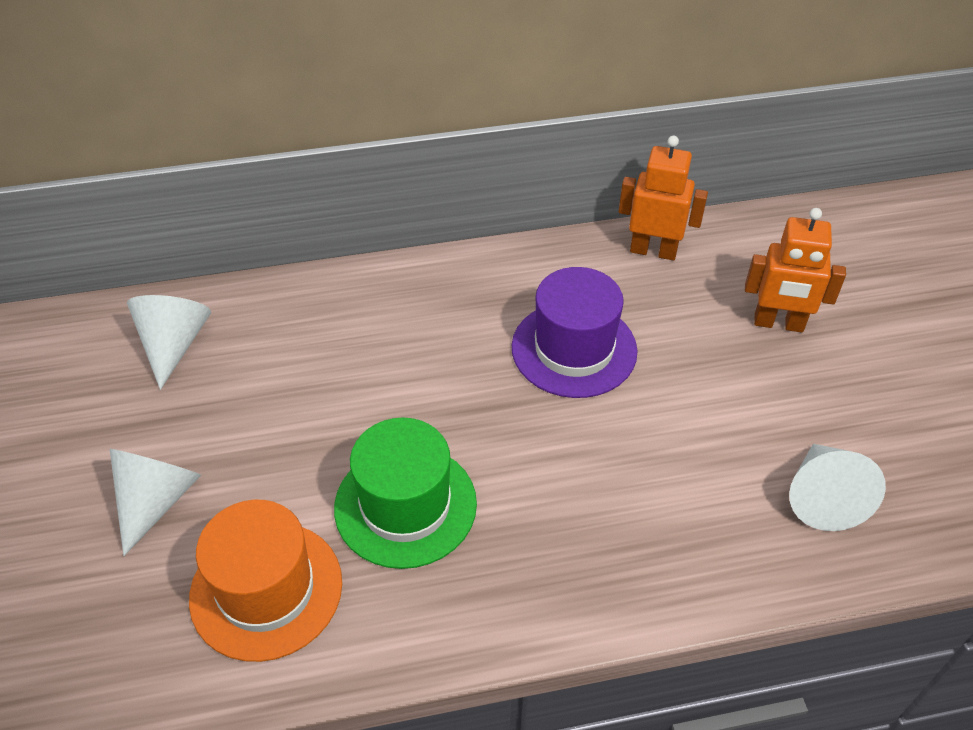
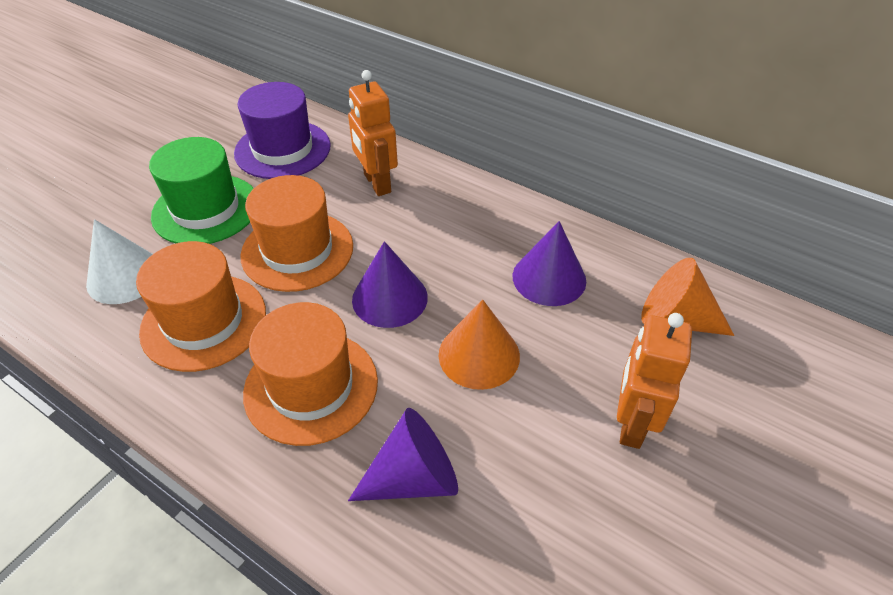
orange cone: 0 -> 2
orange hat: 1 -> 3
purple cone: 0 -> 3
white cone: 3 -> 1

